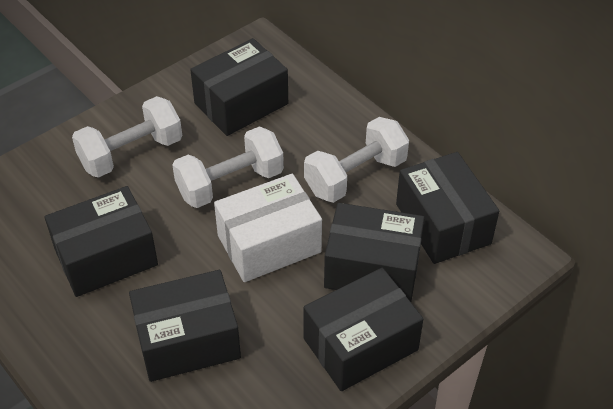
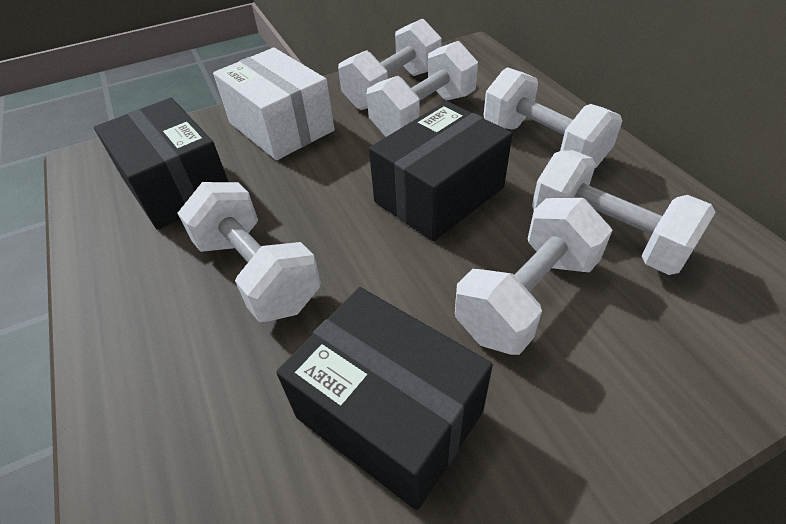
black box: 6 -> 3
white dumbbell: 3 -> 6

